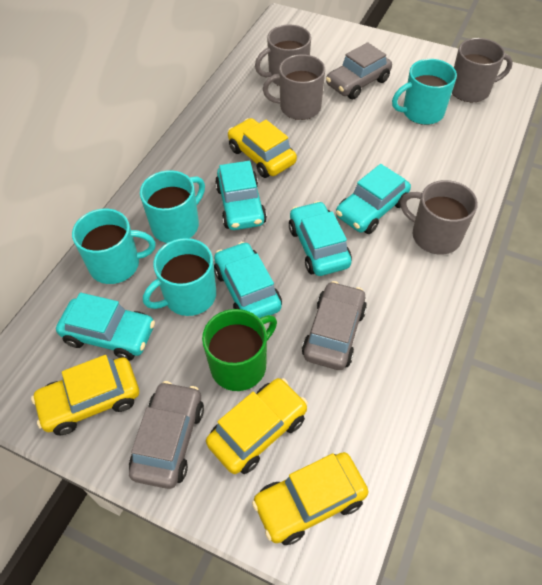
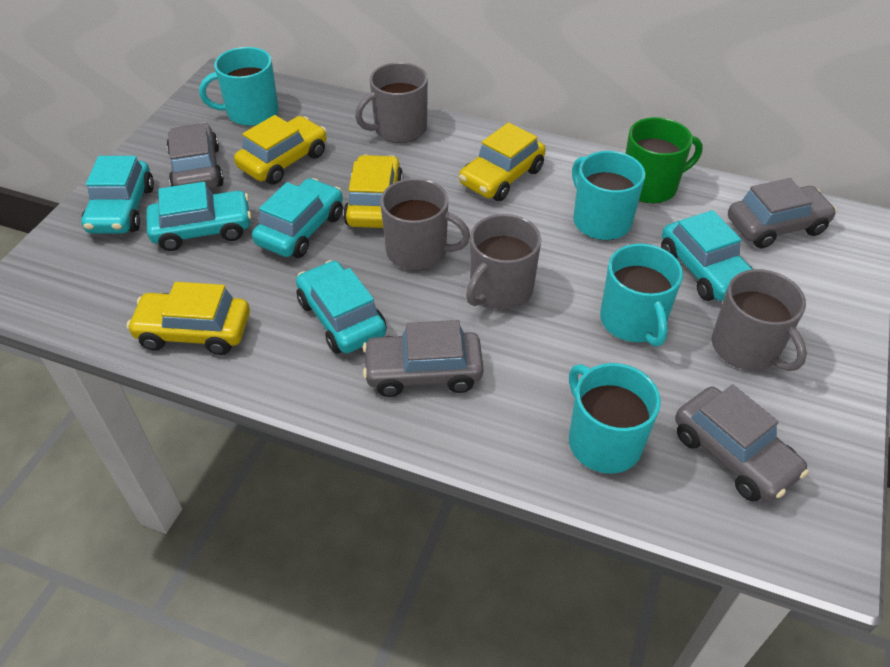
grey car: 3 -> 4

